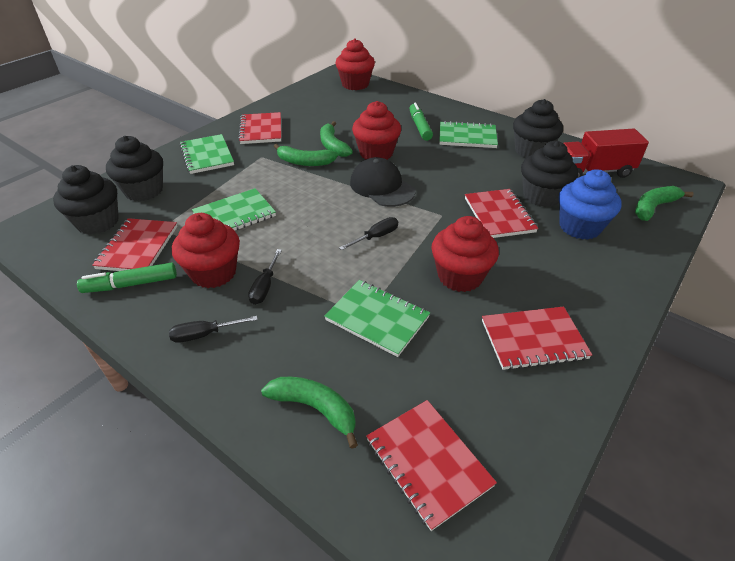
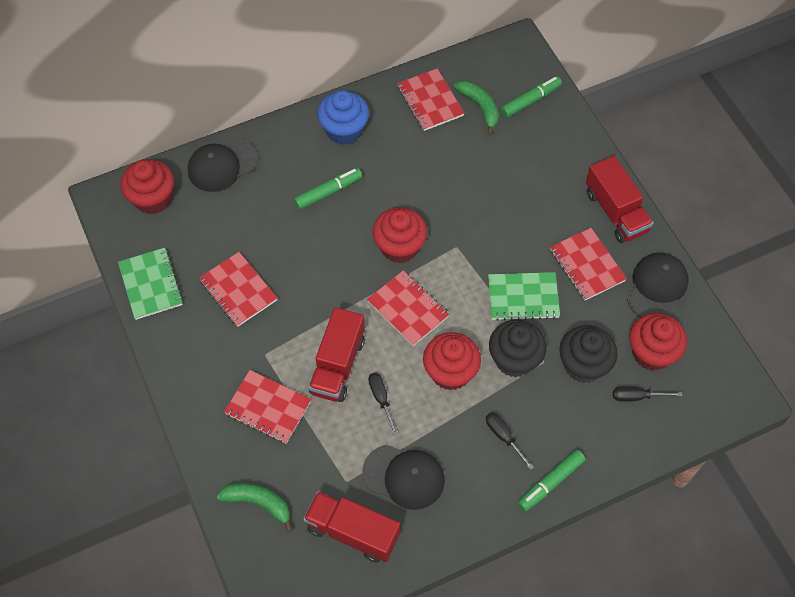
black cap: 1 -> 3
black cupcake: 4 -> 2
green banana: 4 -> 2
green marker: 2 -> 3
green notebook: 4 -> 2
red truck: 1 -> 3

